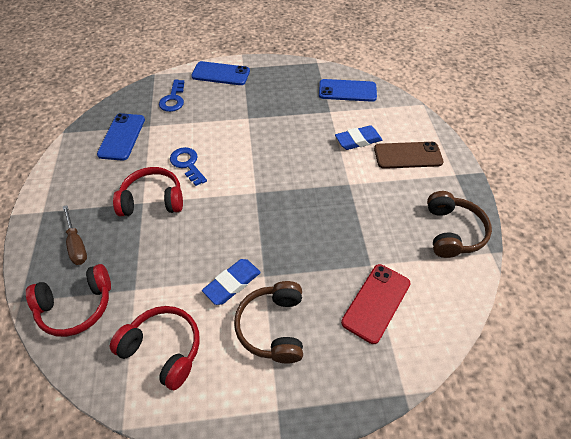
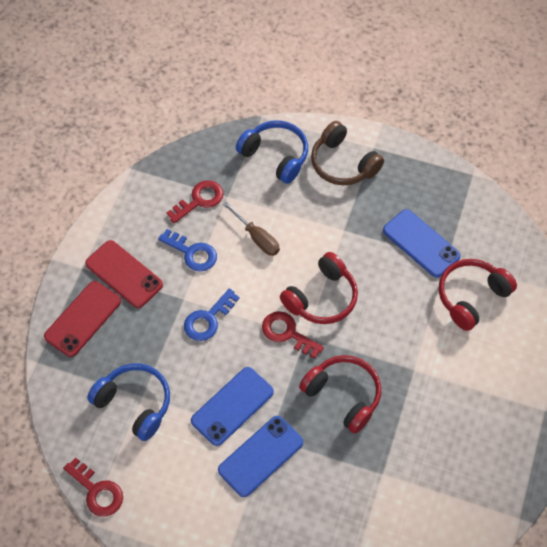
blue eraser: 2 -> 0
blue headphones: 0 -> 2
brown headphones: 2 -> 1
brown phone: 1 -> 0
red key: 0 -> 3
red phone: 1 -> 2

